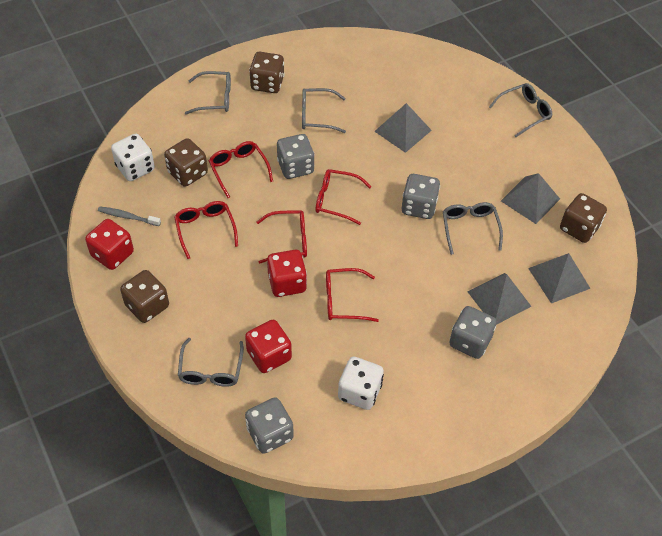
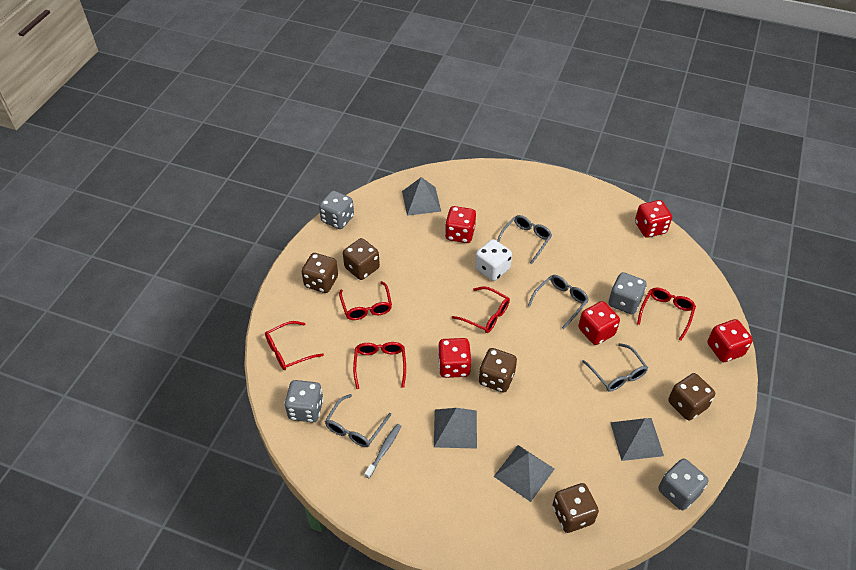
brown dice: 4 -> 5
grey glasses: 5 -> 4
red dice: 3 -> 5
white dice: 2 -> 1

